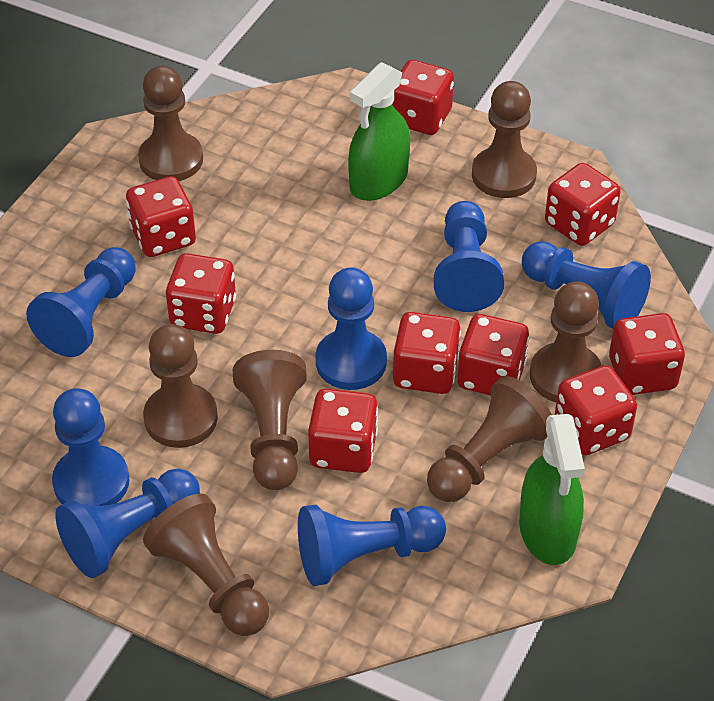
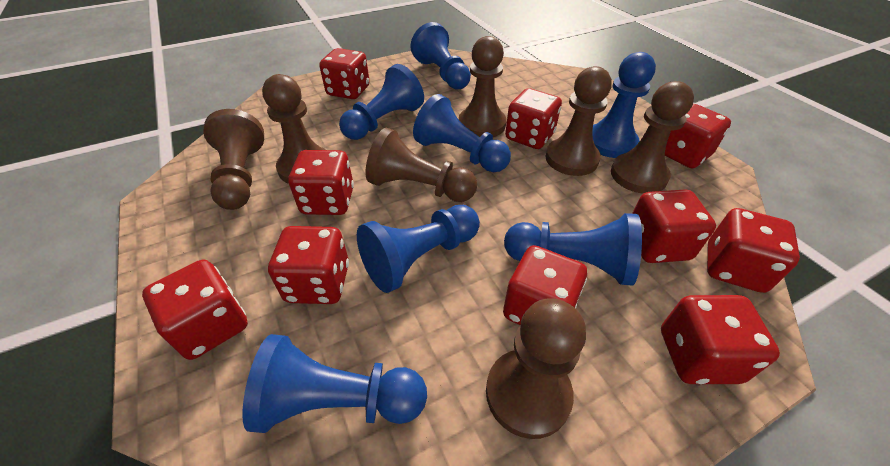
green spray bottle: 2 -> 0
red dice: 9 -> 10

